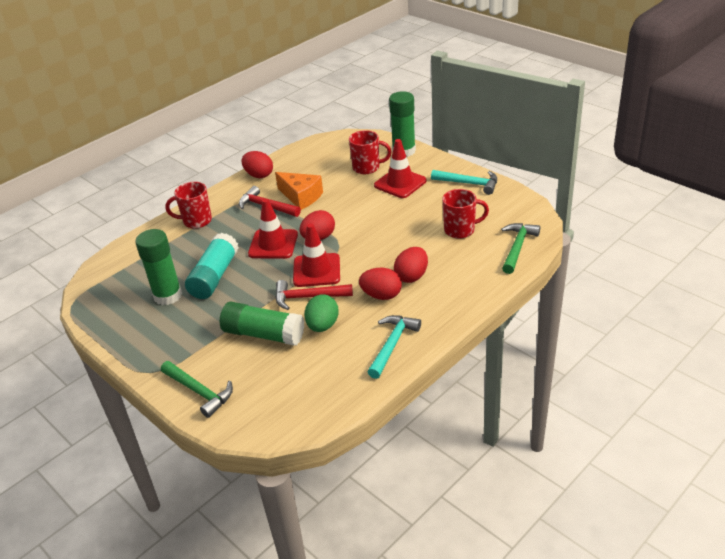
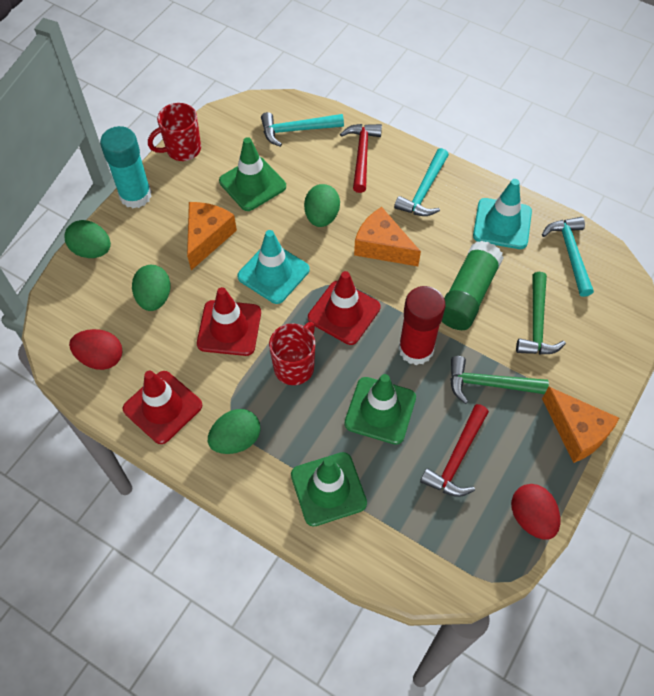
green egg: 1 -> 4
green glue stick: 3 -> 1
green traffic cone: 0 -> 3
orange cheese: 1 -> 3
red egg: 4 -> 2
red glue stick: 0 -> 1
red mug: 3 -> 2
turquoise hammer: 2 -> 3
turquoise traffic cone: 0 -> 2

